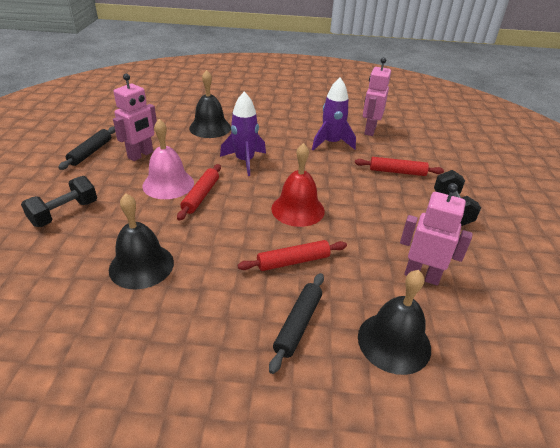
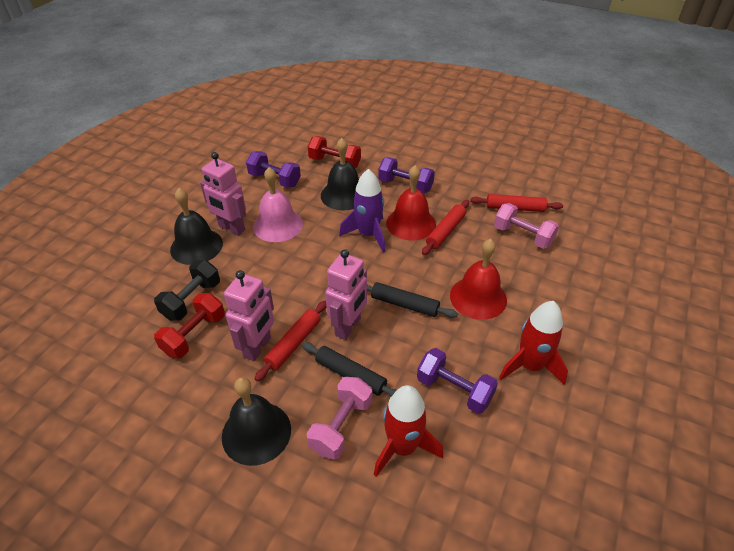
black dumbbell: 2 -> 1
pink dumbbell: 0 -> 2
purple dumbbell: 0 -> 3
purple rocket: 2 -> 1
red bell: 1 -> 2
red dumbbell: 0 -> 2
red rocket: 0 -> 2

